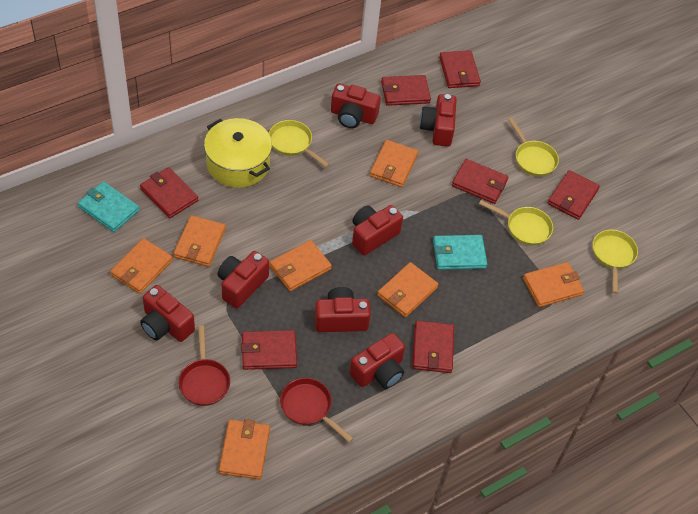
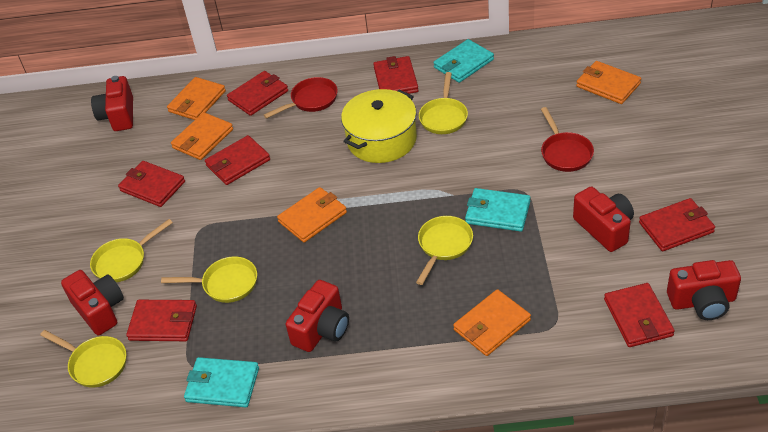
orange wallet: 7 -> 5
red camera: 7 -> 5
turquoise wallet: 2 -> 3
yellow pan: 4 -> 5

